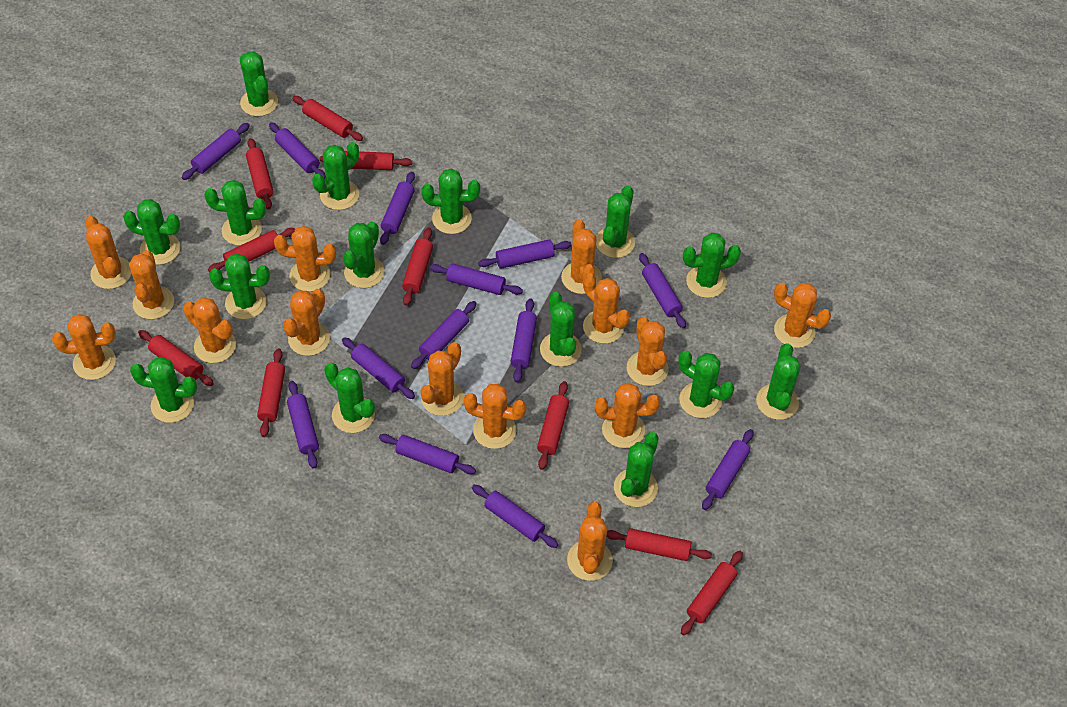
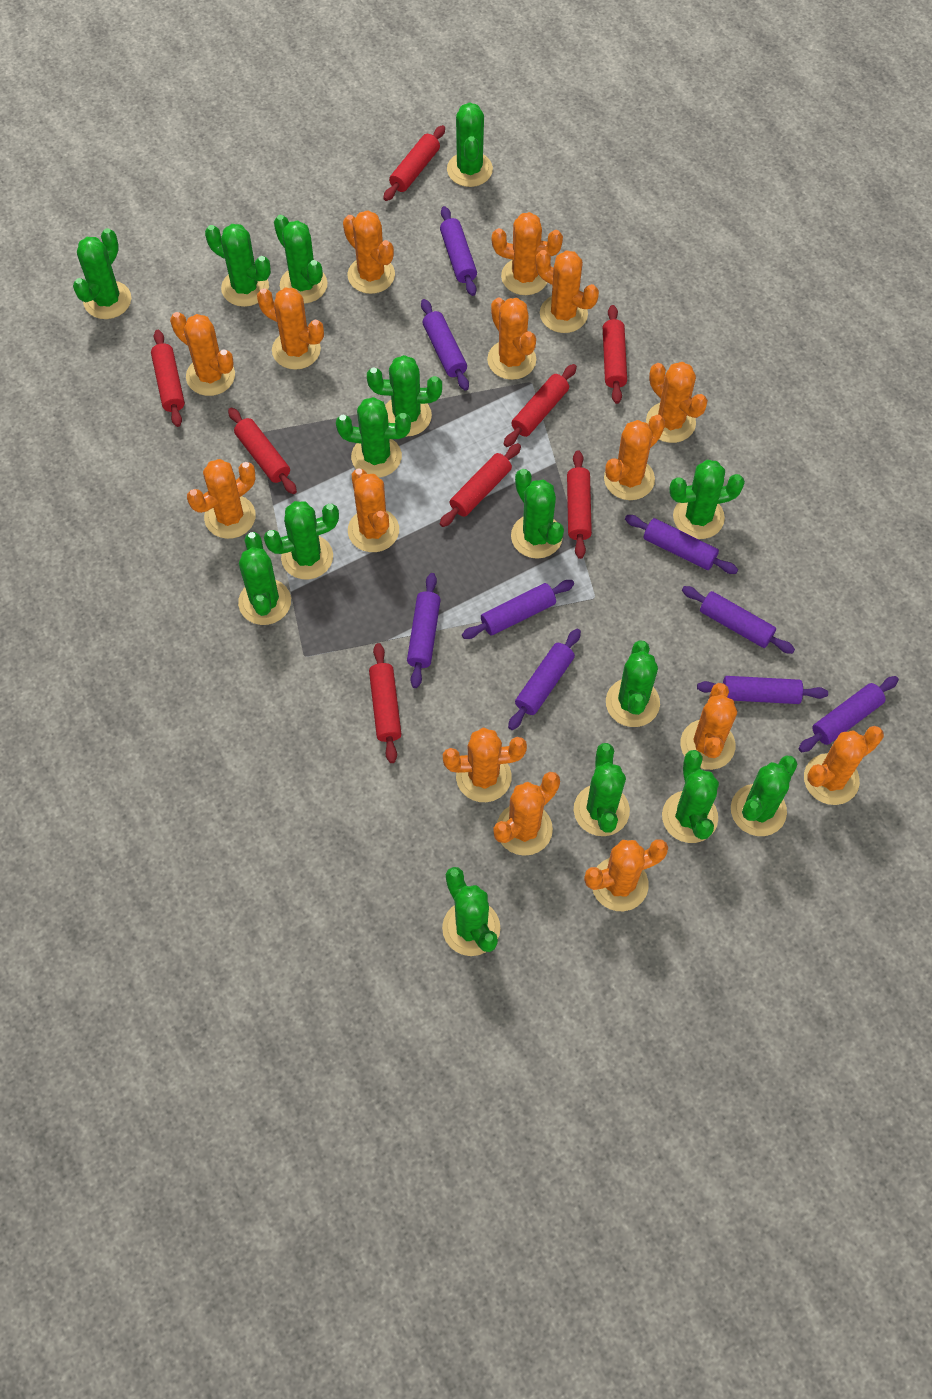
orange cactus: 14 -> 15
purple rolling pin: 13 -> 9
red rolling pin: 10 -> 8

